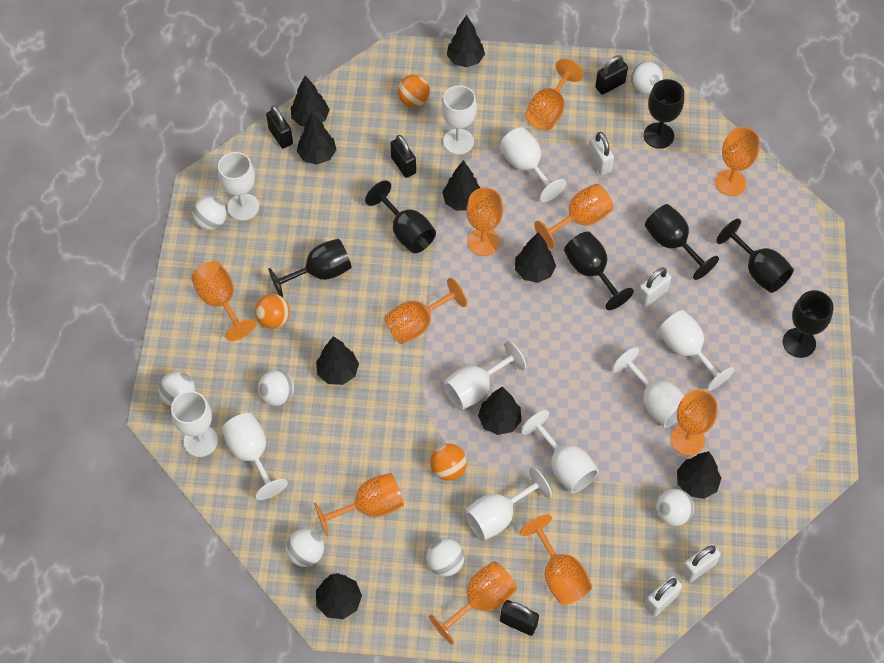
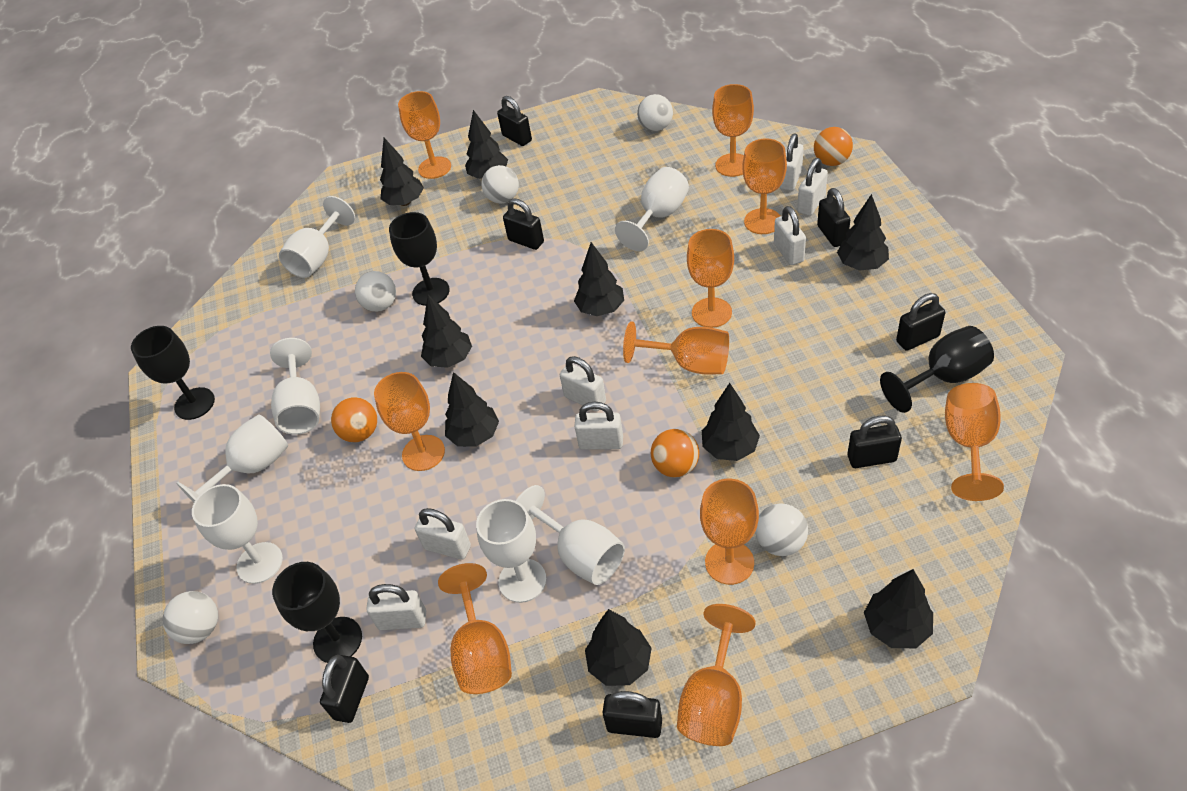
black goblet: 7 -> 4
black padlock: 4 -> 7
white ball: 7 -> 5
white goblet: 10 -> 7
white padlock: 4 -> 7

